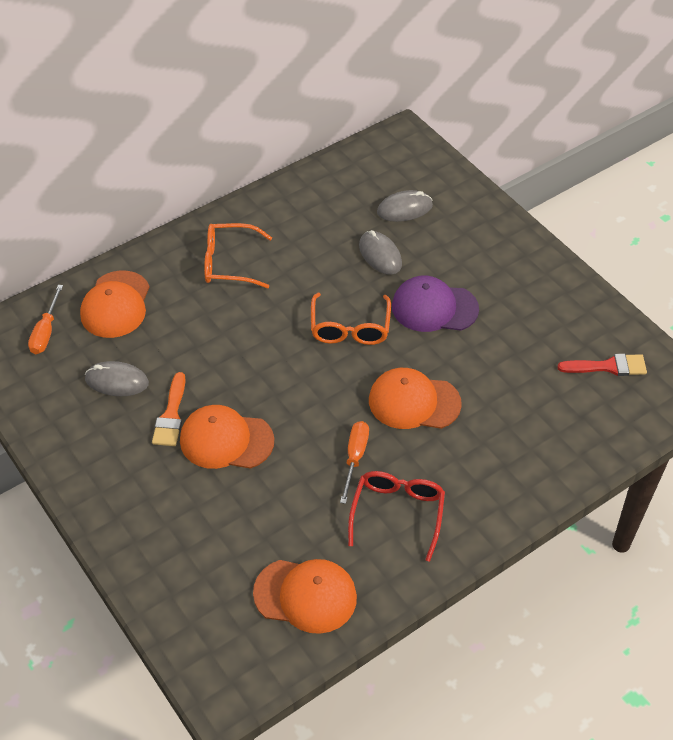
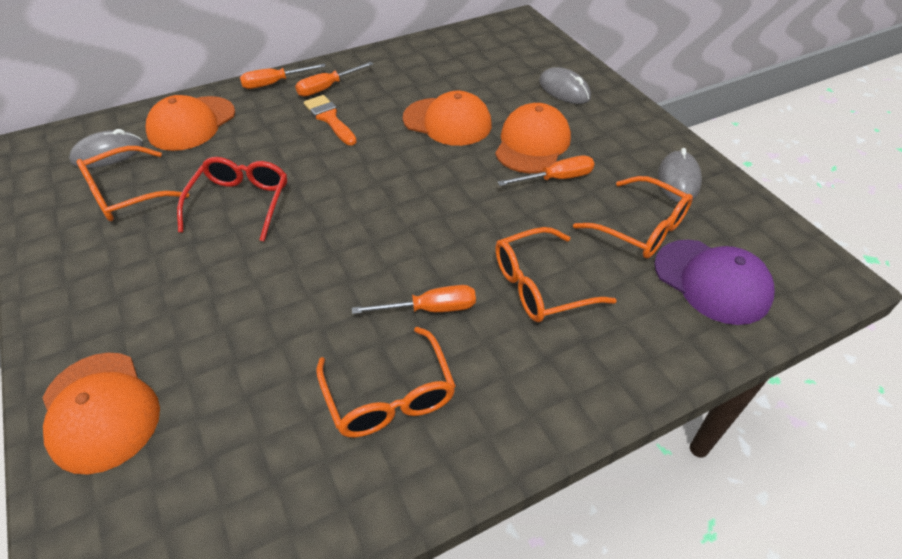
orange glasses: 2 -> 4
orange screwdriver: 2 -> 4
red brush: 1 -> 0

